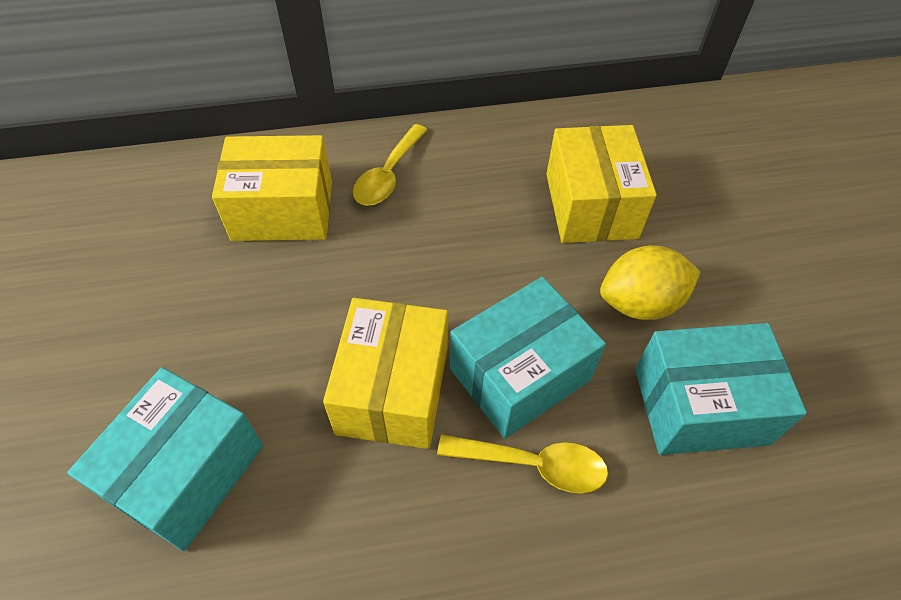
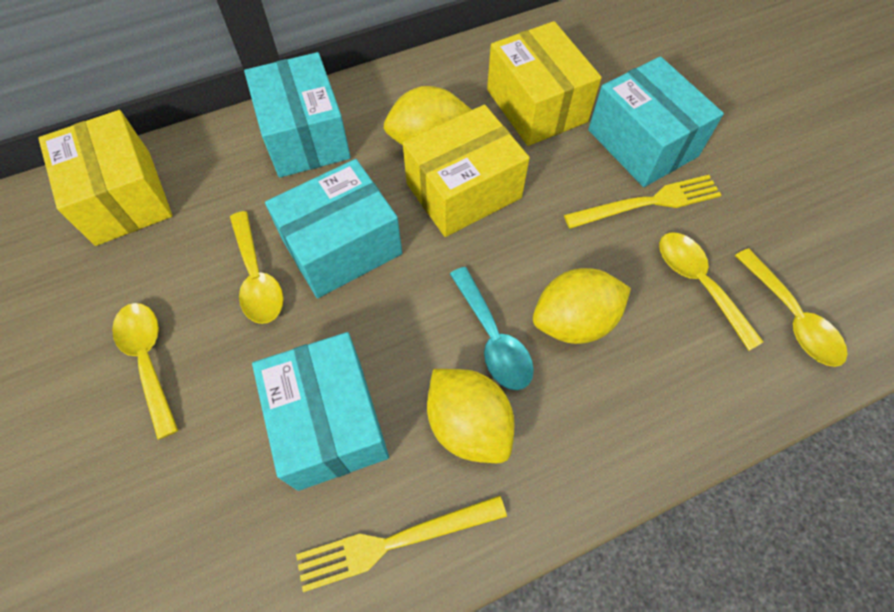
turquoise box: 3 -> 4
turquoise spoon: 0 -> 1
yellow fork: 0 -> 2
yellow lemon: 1 -> 3
yellow spoon: 2 -> 4

